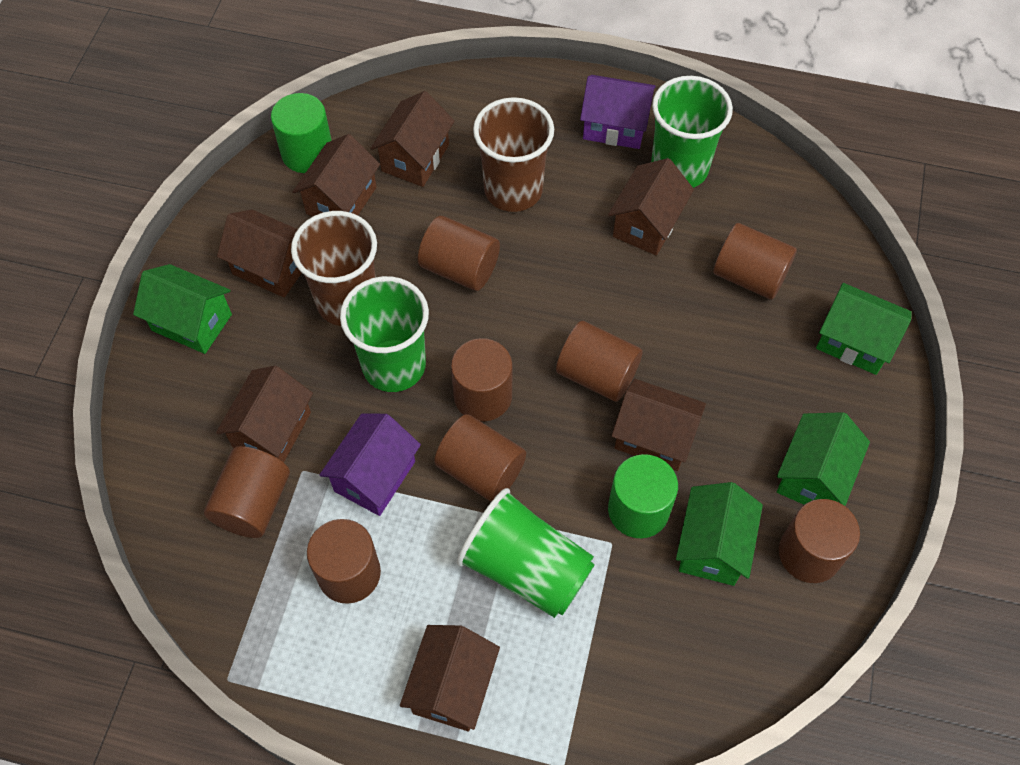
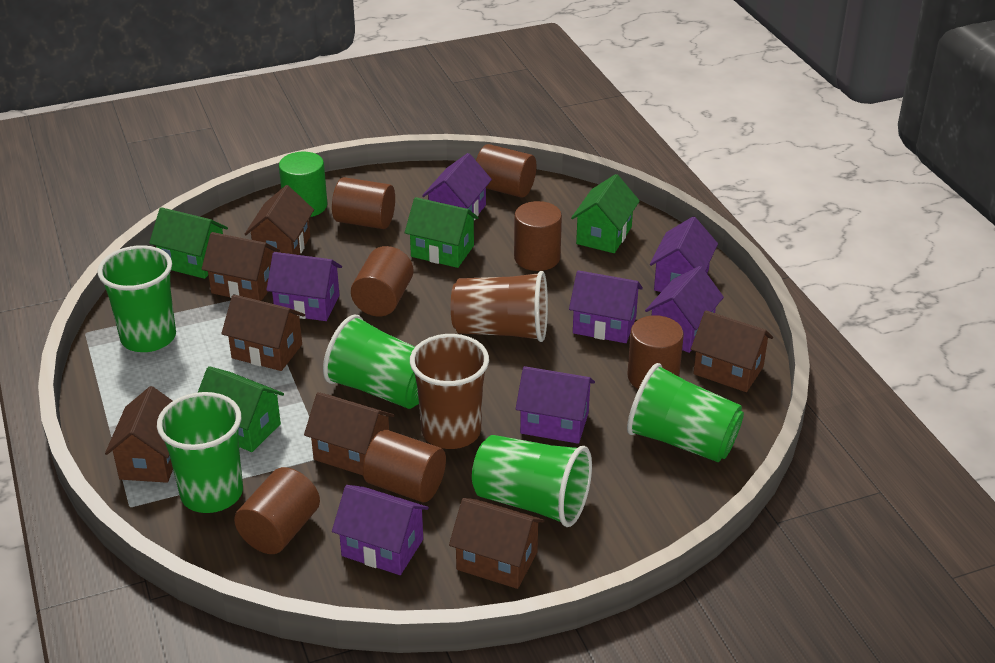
brown cylinder: 8 -> 7
green cup: 3 -> 5
green cylinder: 2 -> 1
purple house: 2 -> 7

